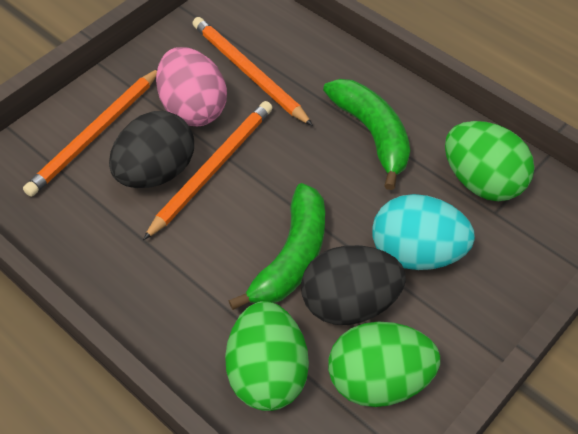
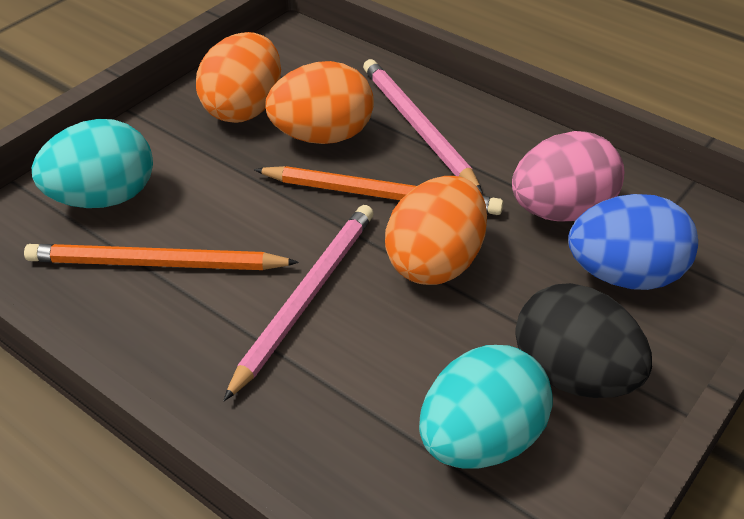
black egg: 2 -> 1
blue egg: 0 -> 1
green banana: 2 -> 0
green egg: 3 -> 0
orange egg: 0 -> 3
orange pencil: 3 -> 2
pink pencil: 0 -> 2
turquoise egg: 1 -> 2

